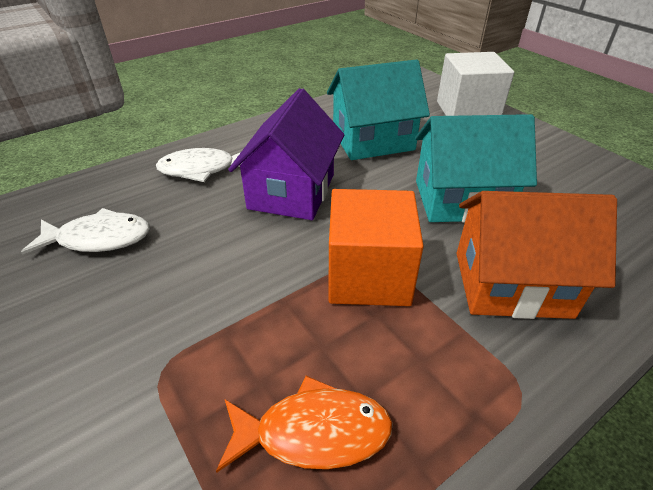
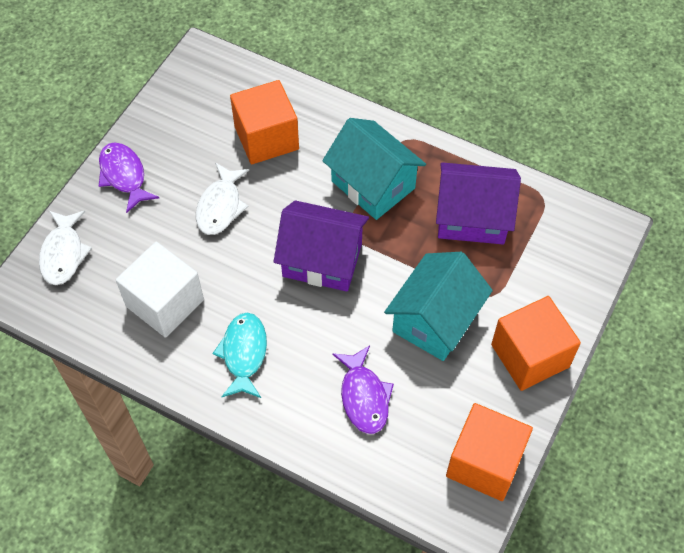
orange cube: 1 -> 3
orange fish: 1 -> 0
orange house: 1 -> 0
purple fish: 0 -> 2
purple house: 1 -> 2
turquoise fish: 0 -> 1

